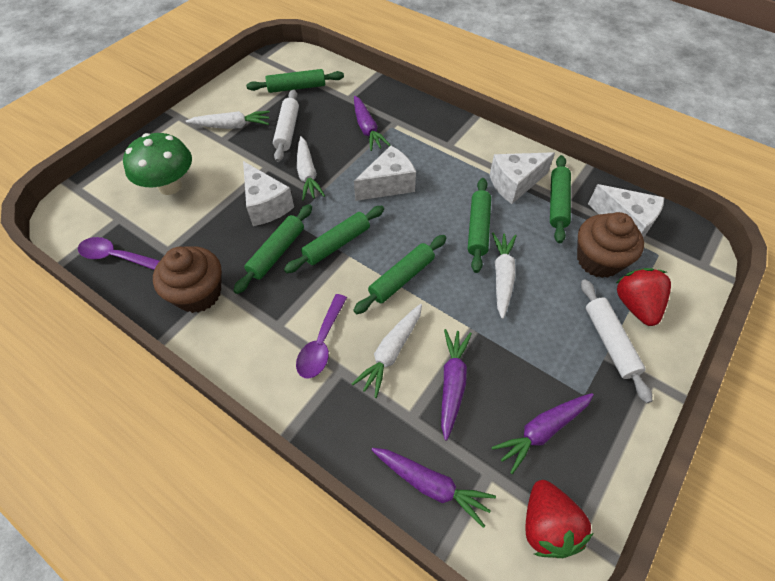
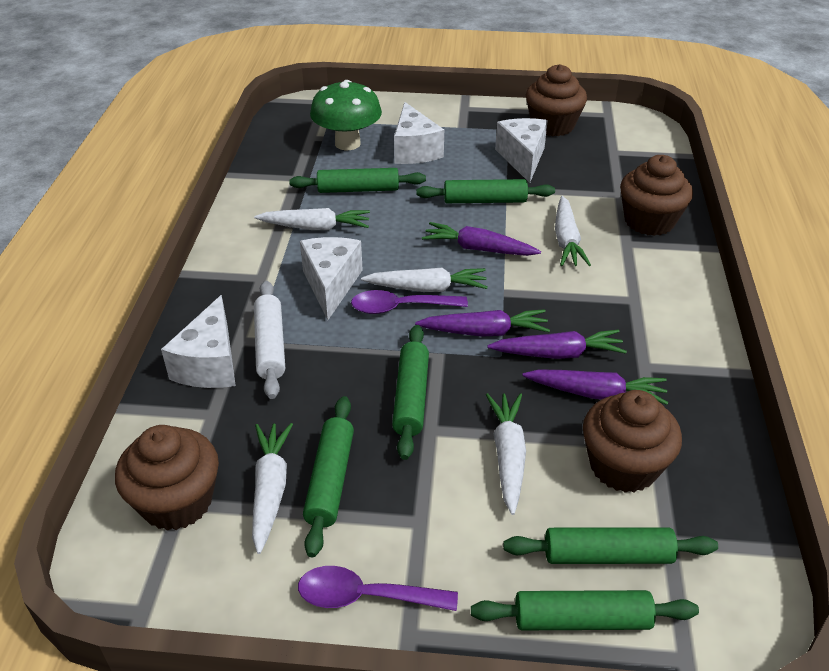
brown cupcake: 2 -> 4
red strawberry: 2 -> 0
white carrot: 4 -> 5
white rolling pin: 2 -> 1

